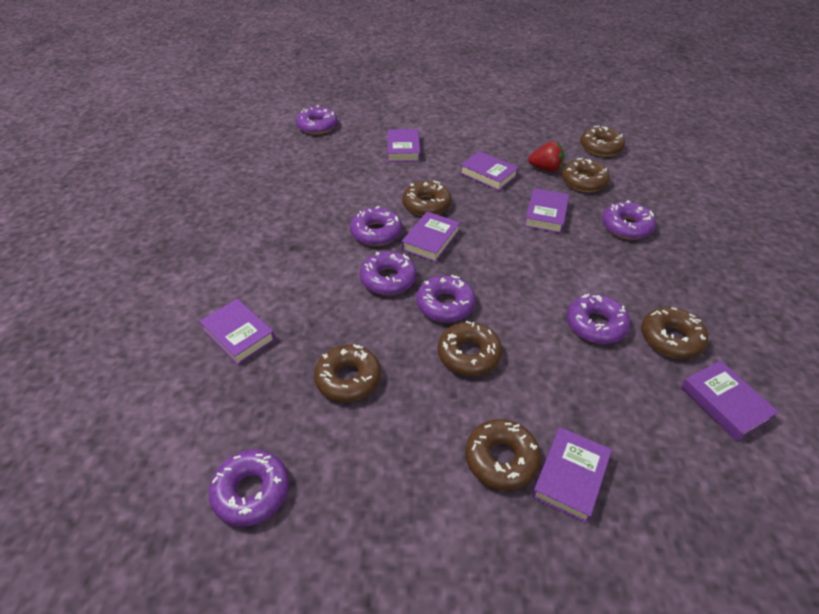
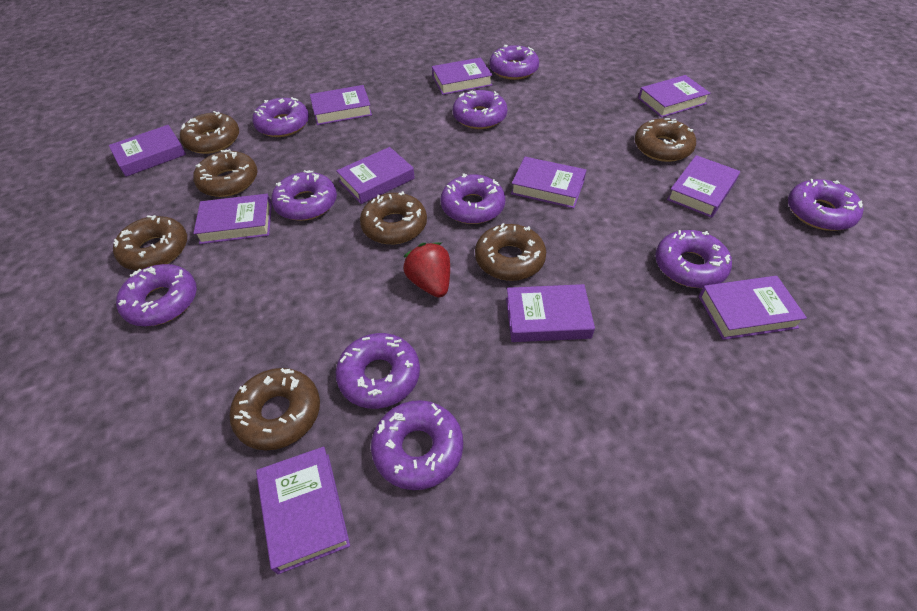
purple book: 7 -> 11
purple donut: 7 -> 10

